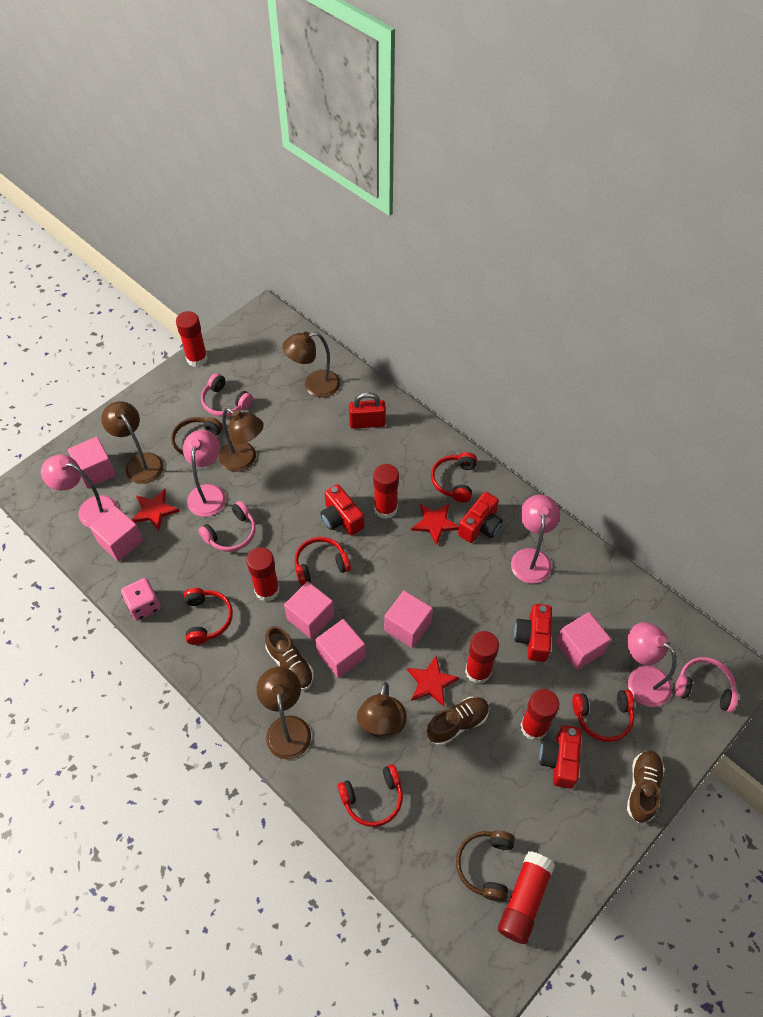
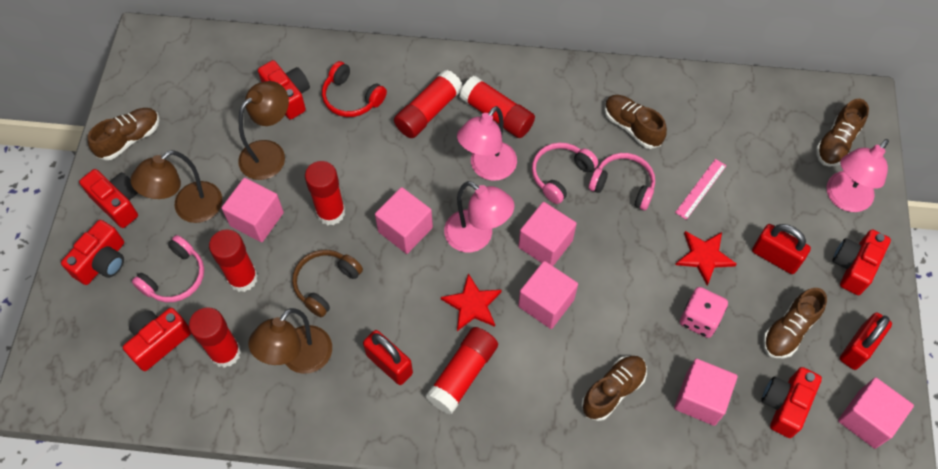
brown headphones: 2 -> 1
brown lamp: 5 -> 3
brown shoe: 3 -> 5
pink lamp: 4 -> 3
pink ruler: 0 -> 1
red camera: 4 -> 6
red headphones: 5 -> 1
red padlock: 1 -> 3
red star: 3 -> 2

